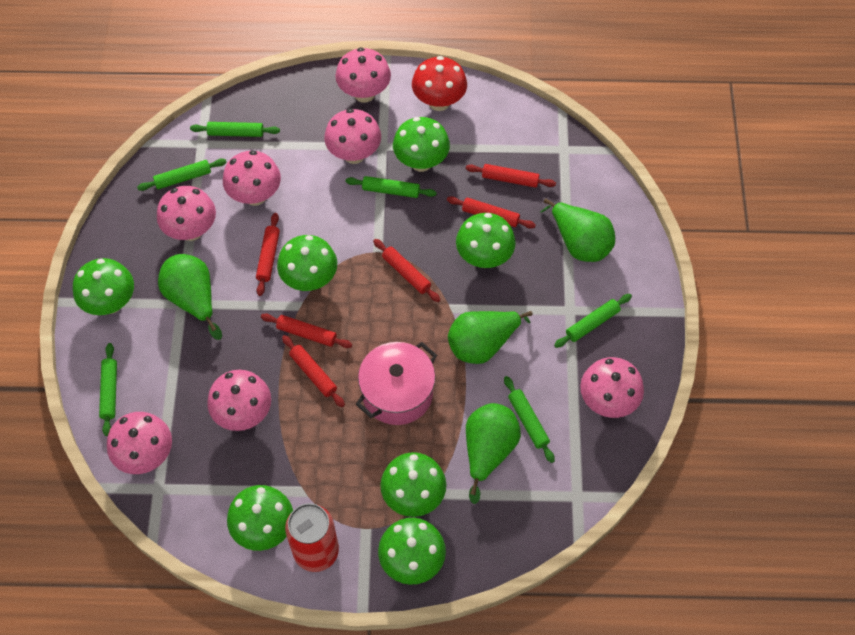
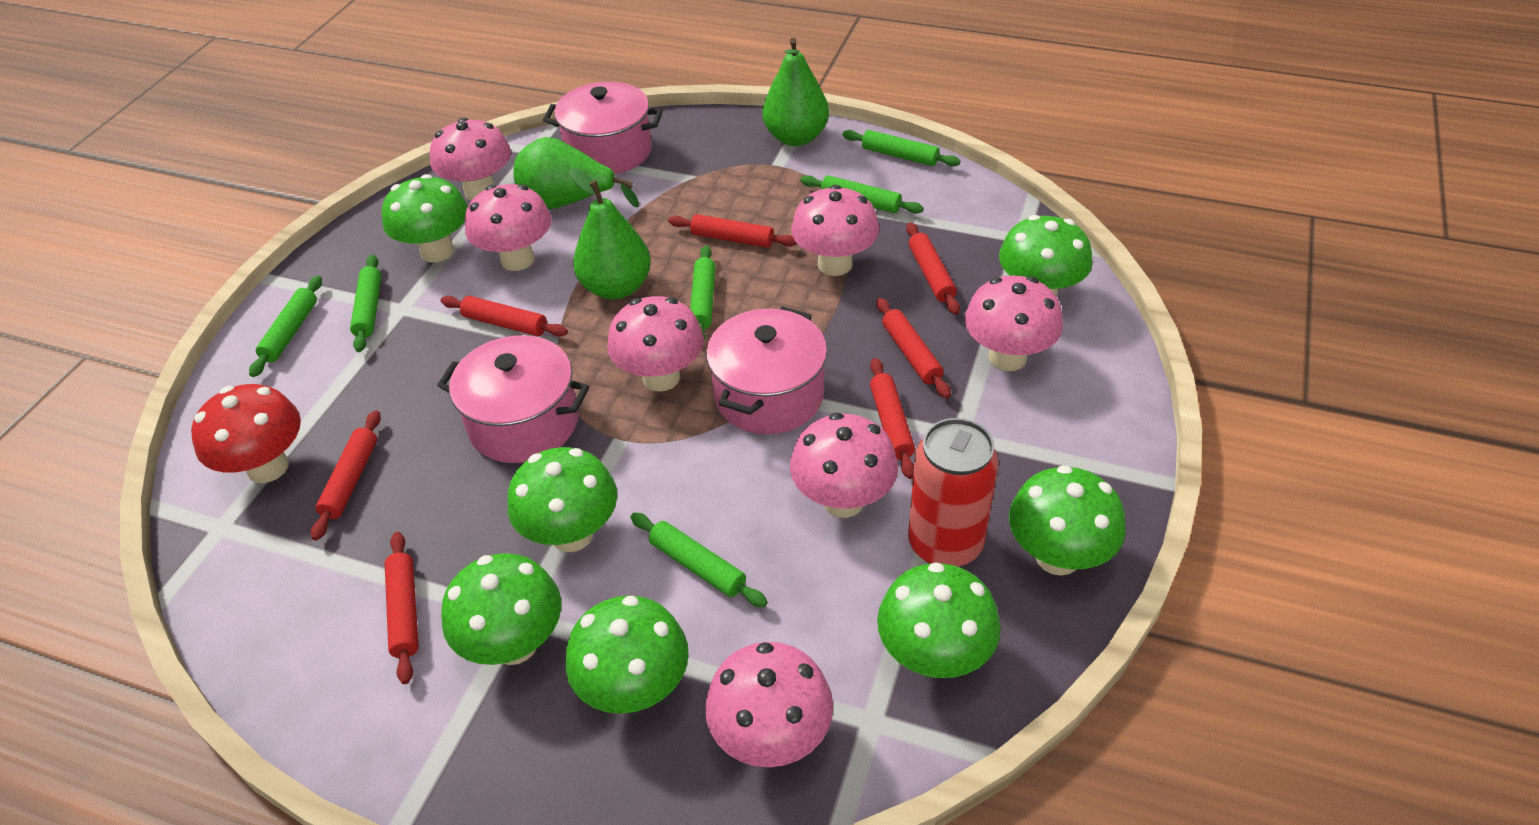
green pear: 4 -> 3
pink pot: 1 -> 3
red rolling pin: 6 -> 7

